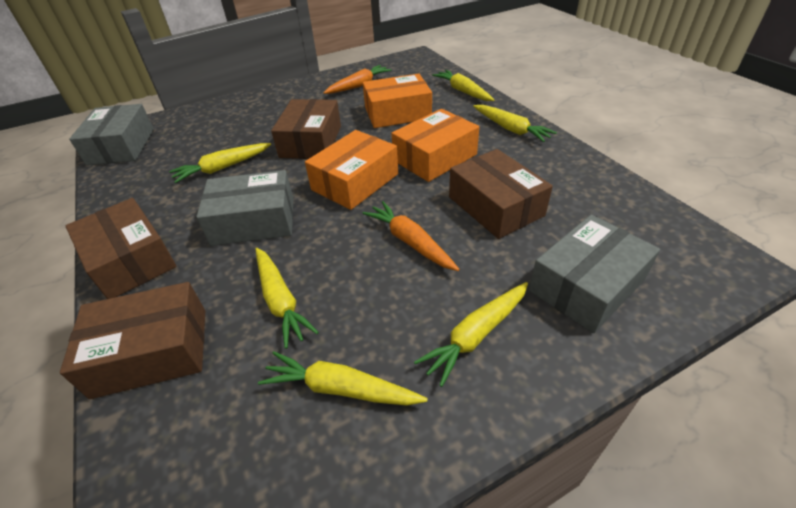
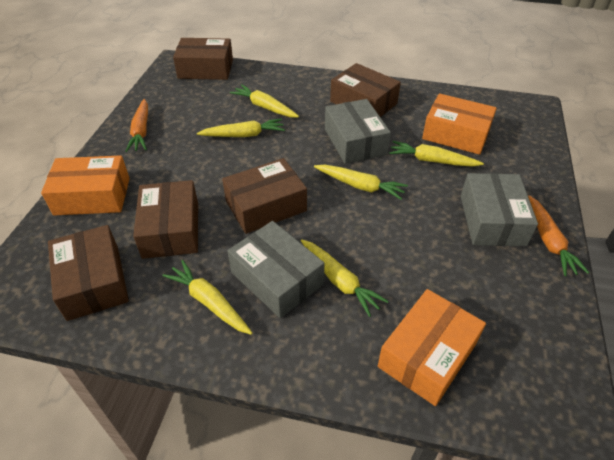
brown box: 4 -> 5

